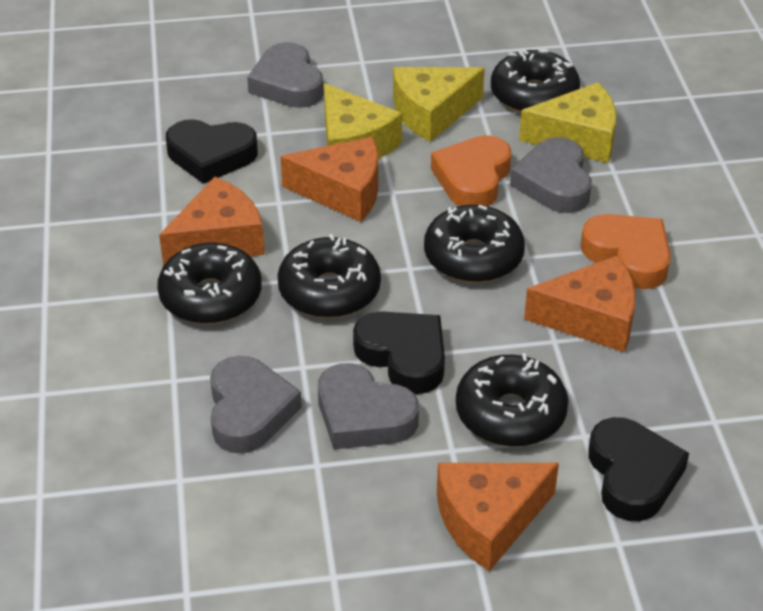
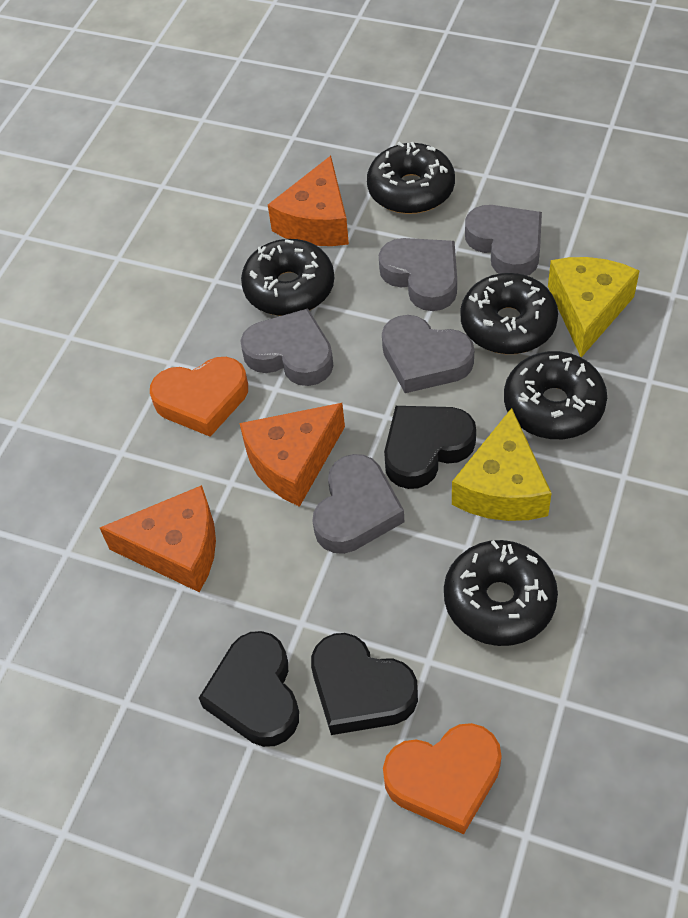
grey heart: 4 -> 5
orange cheese: 4 -> 3
yellow cheese: 3 -> 2

